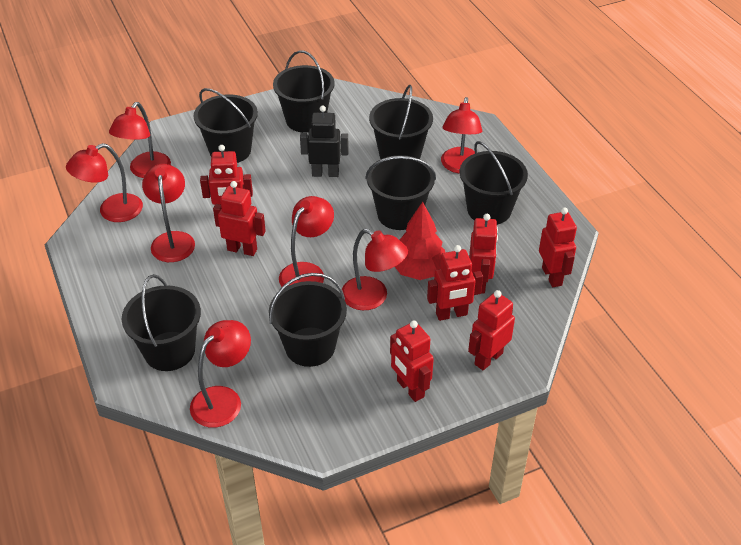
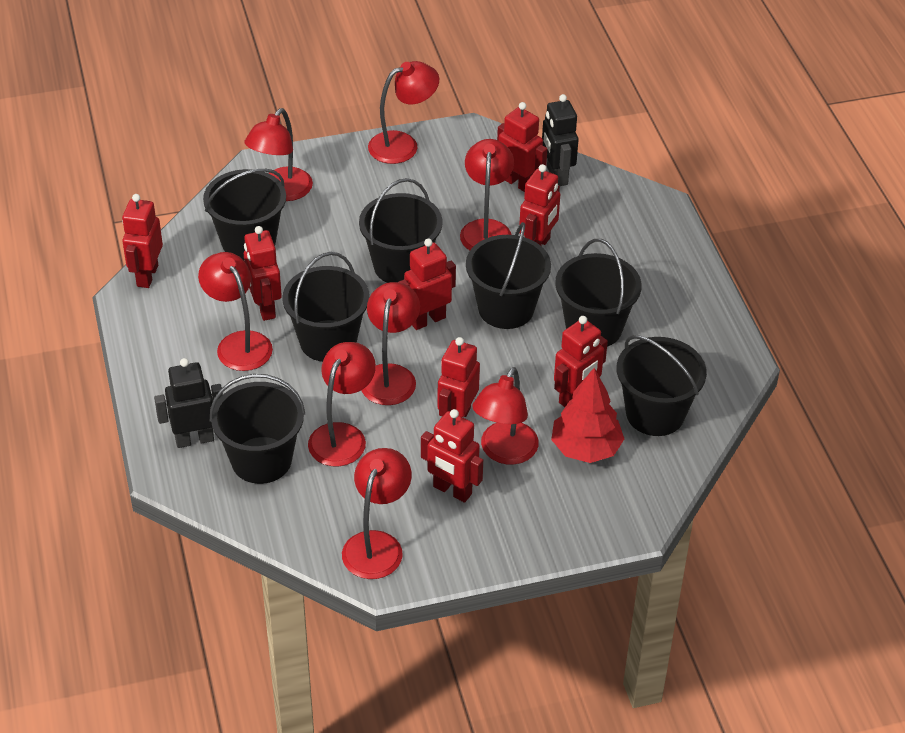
black robot: 1 -> 2
red lamp: 7 -> 8
red robot: 7 -> 8

